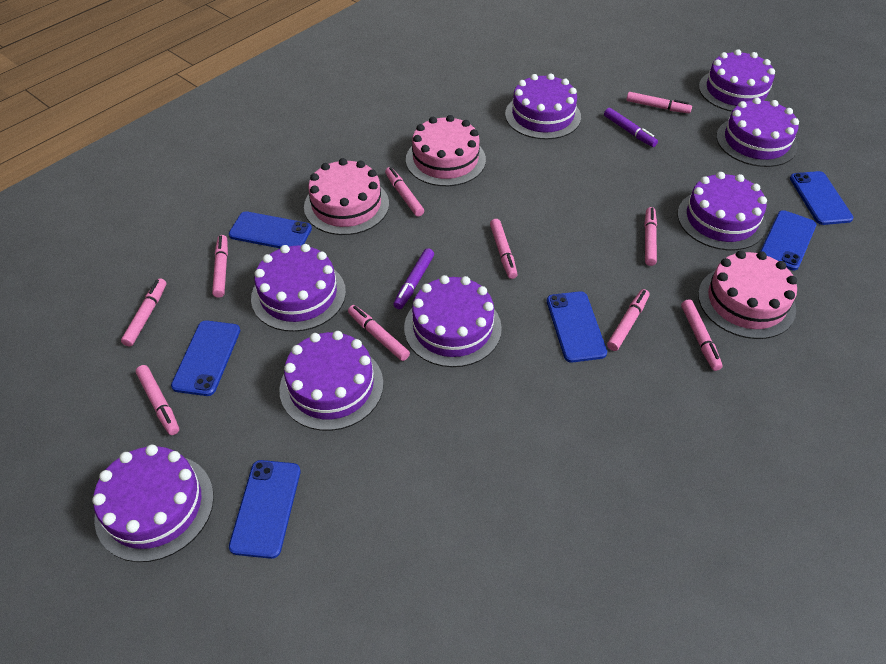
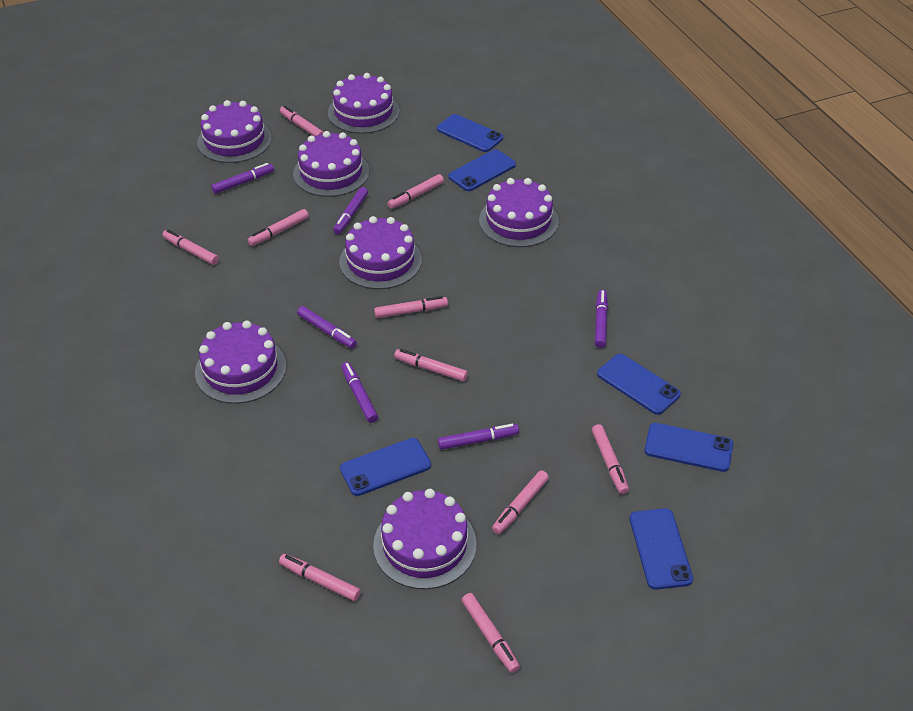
pink cake: 3 -> 0
purple cake: 8 -> 7
purple marker: 2 -> 6

